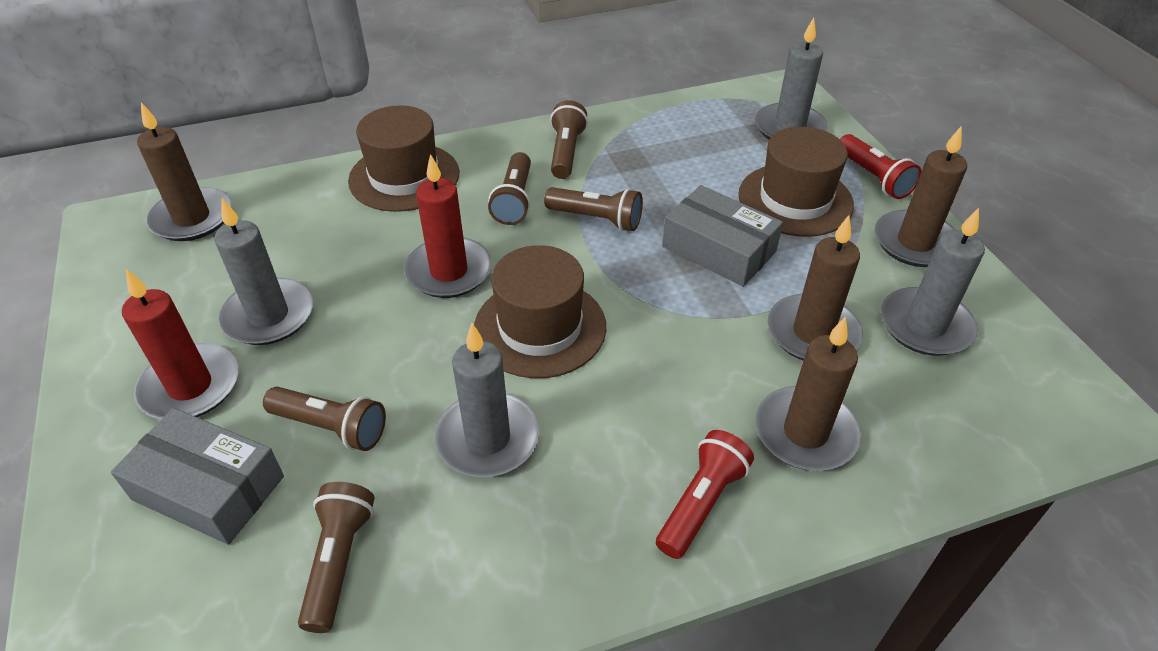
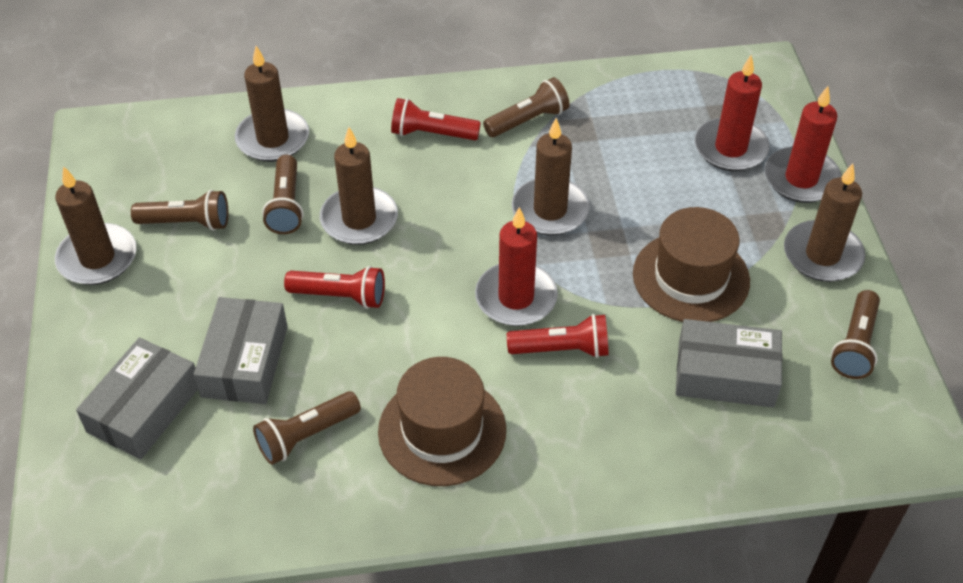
brown candle: 4 -> 5
brown hat: 3 -> 2
grey box: 2 -> 3
grey candle: 4 -> 0
red candle: 2 -> 3
red flashlight: 2 -> 3

